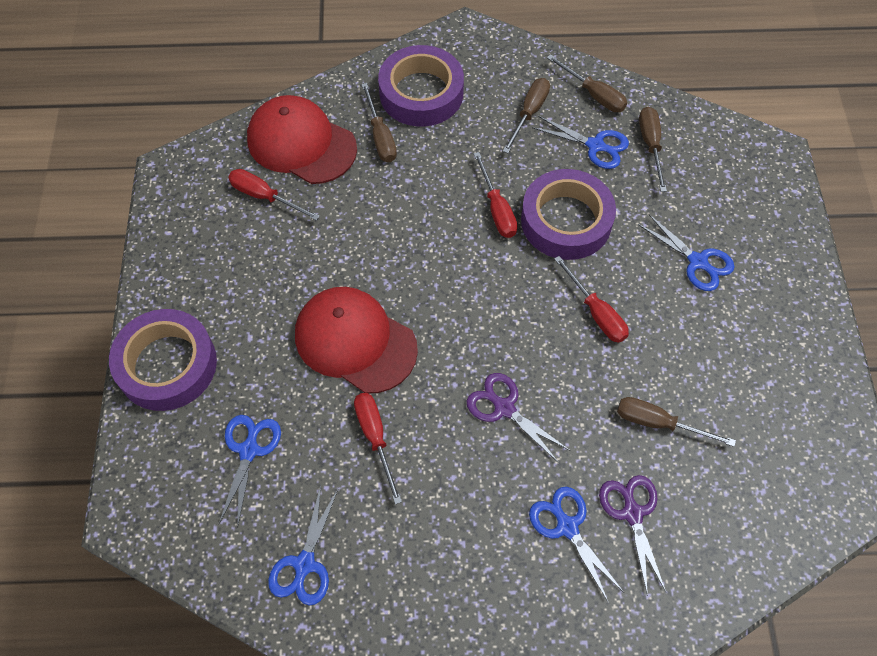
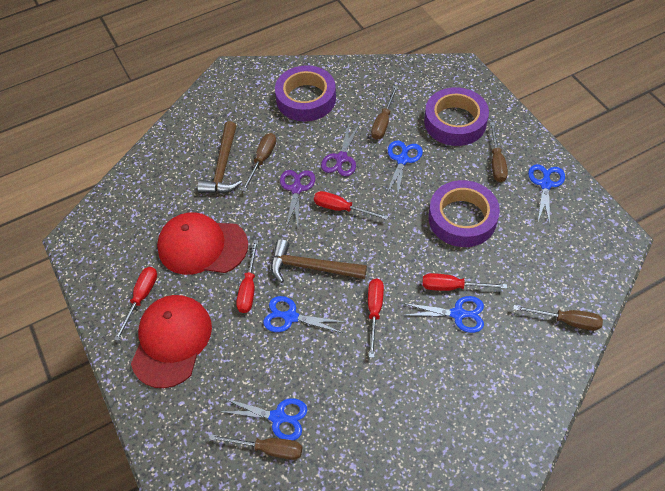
brown hammer: 0 -> 2
red screwdriver: 4 -> 5

